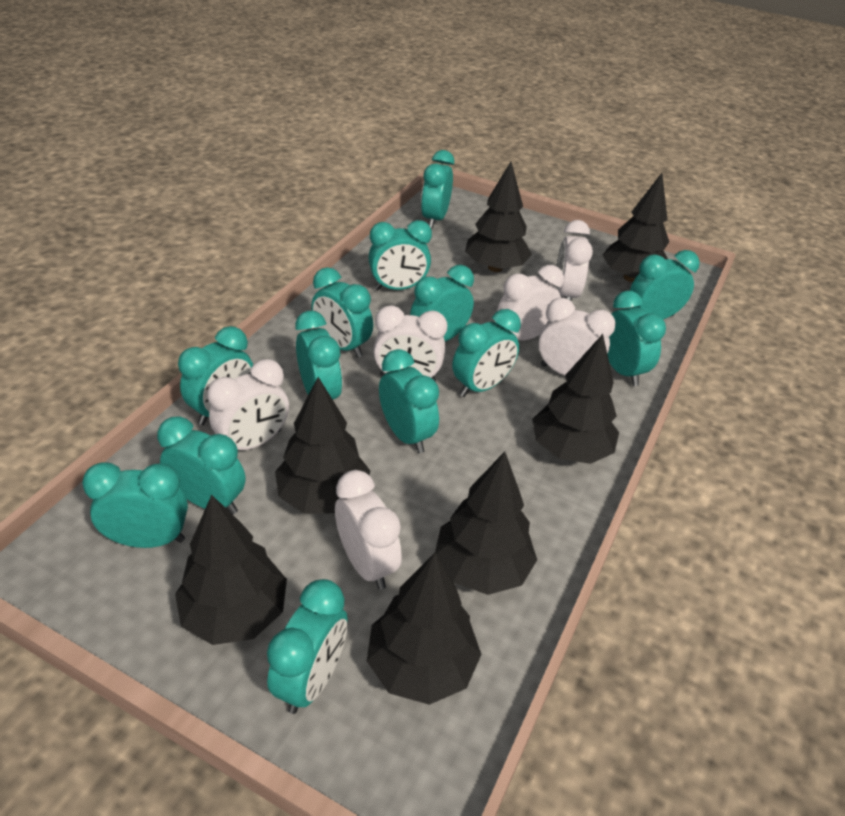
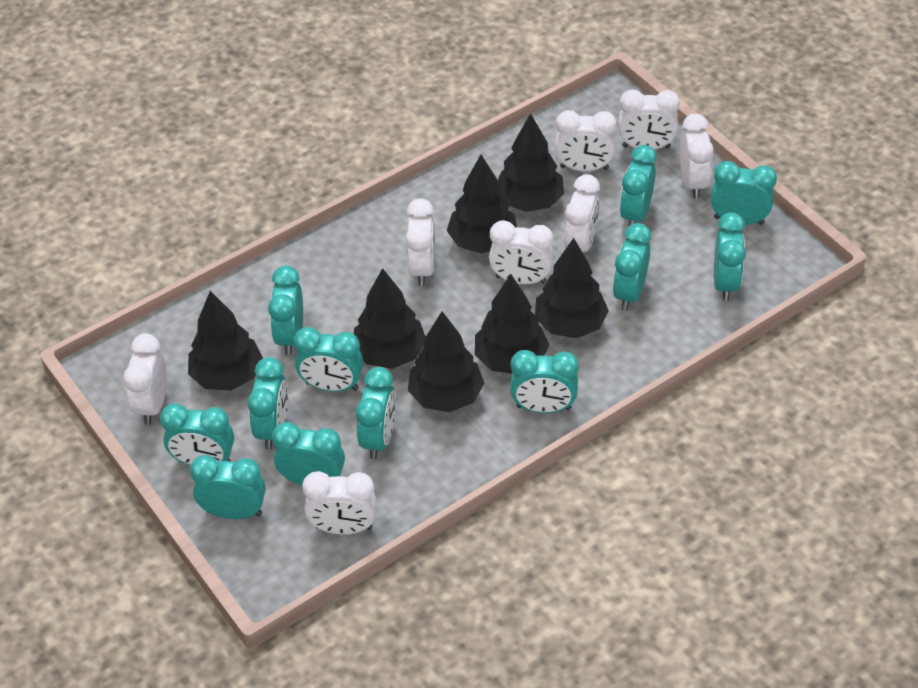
turquoise clock: 13 -> 12
white clock: 6 -> 8

